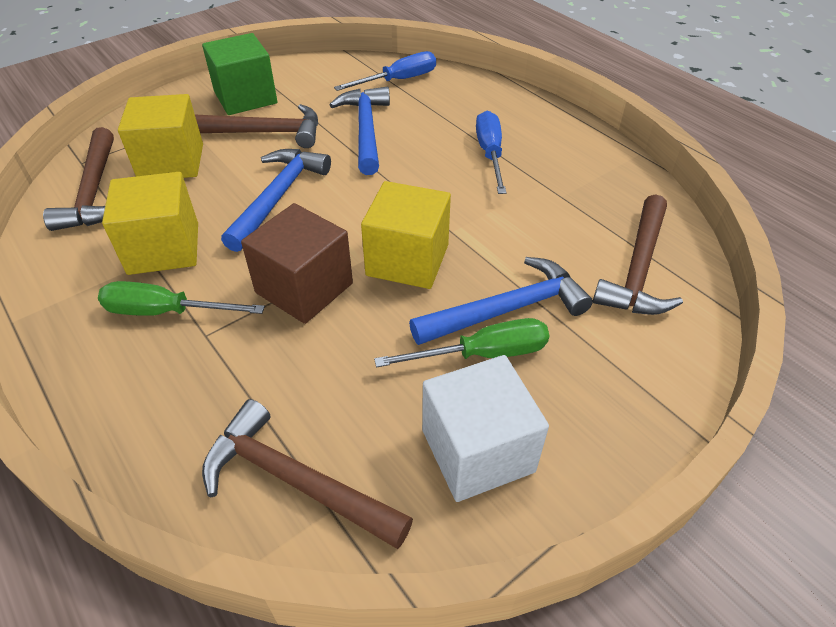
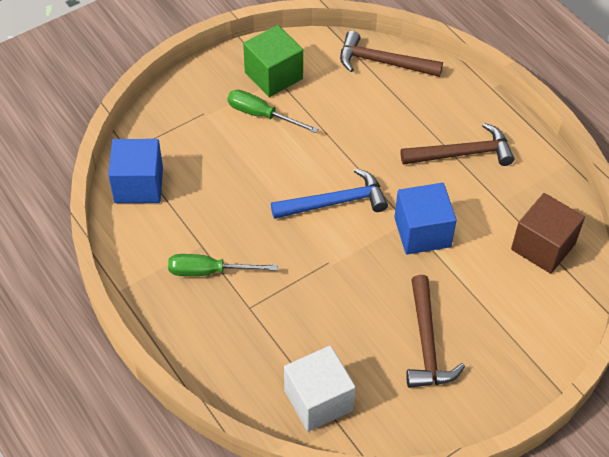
blue cube: 0 -> 2
blue hammer: 3 -> 1
blue screwdriver: 2 -> 0
brown hammer: 4 -> 3
yellow cube: 3 -> 0

